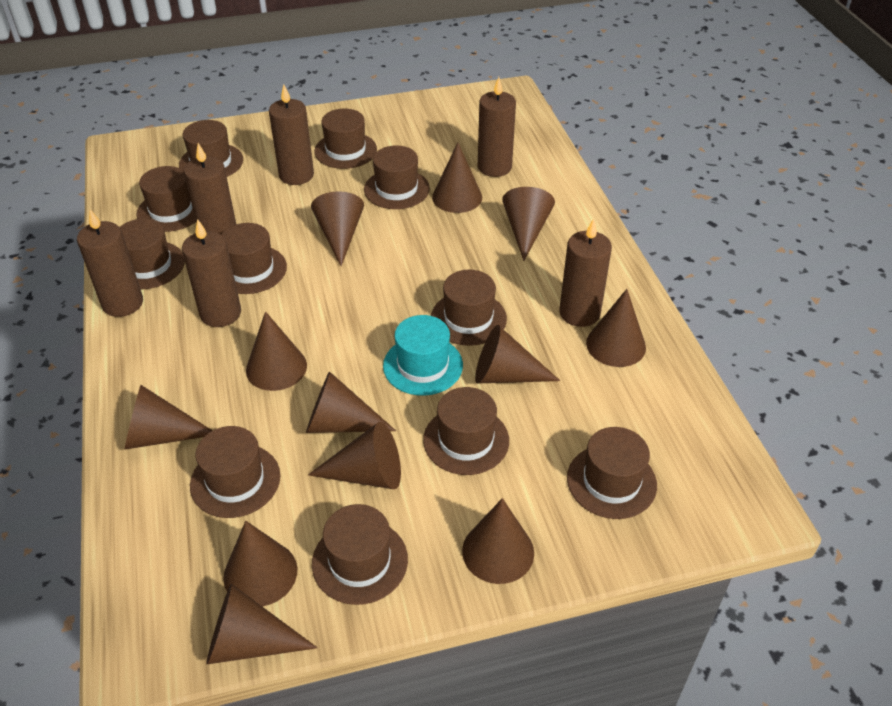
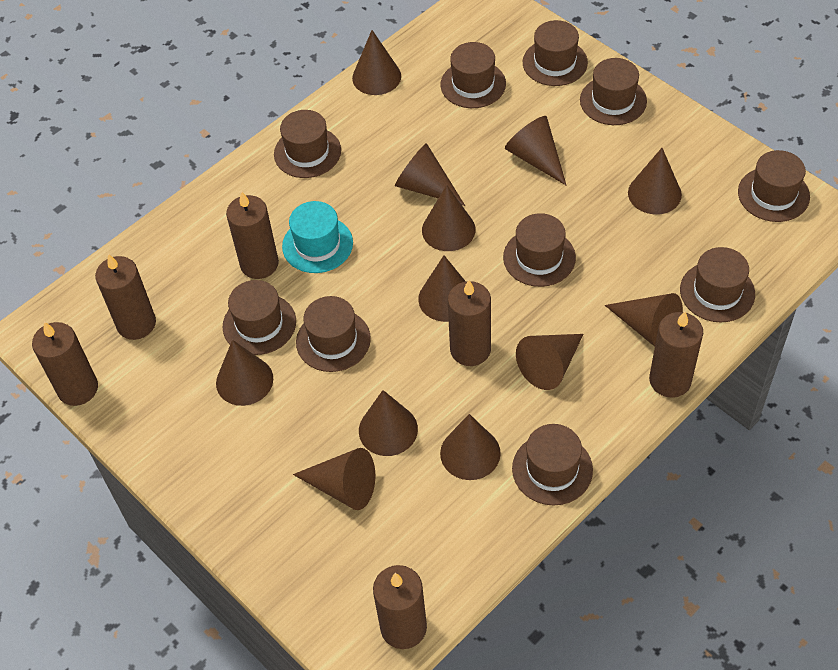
brown hat: 11 -> 10

